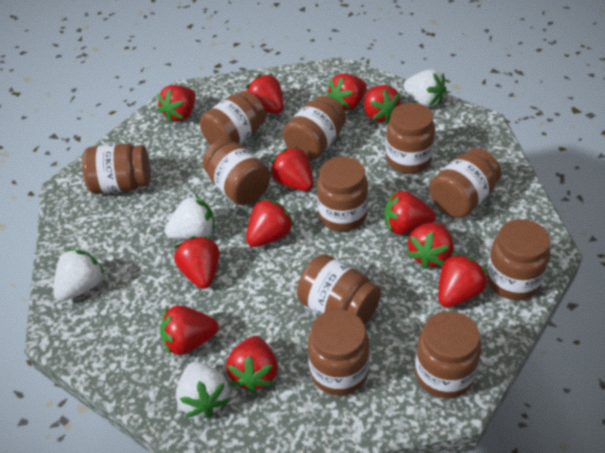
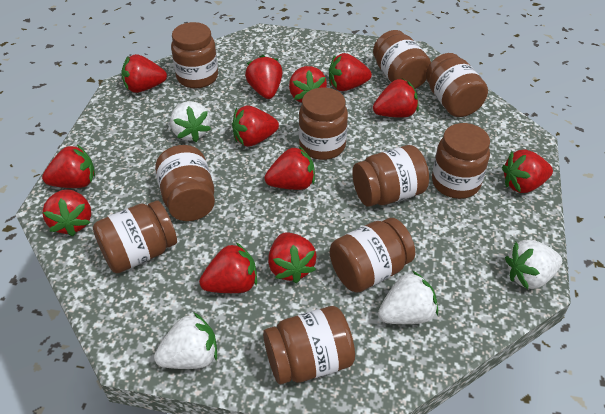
brown jar: 11 -> 10

